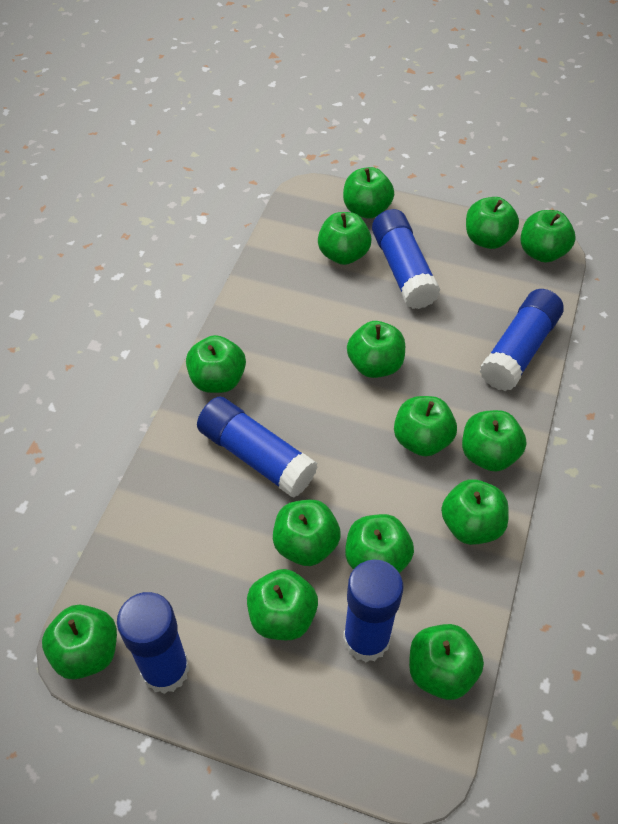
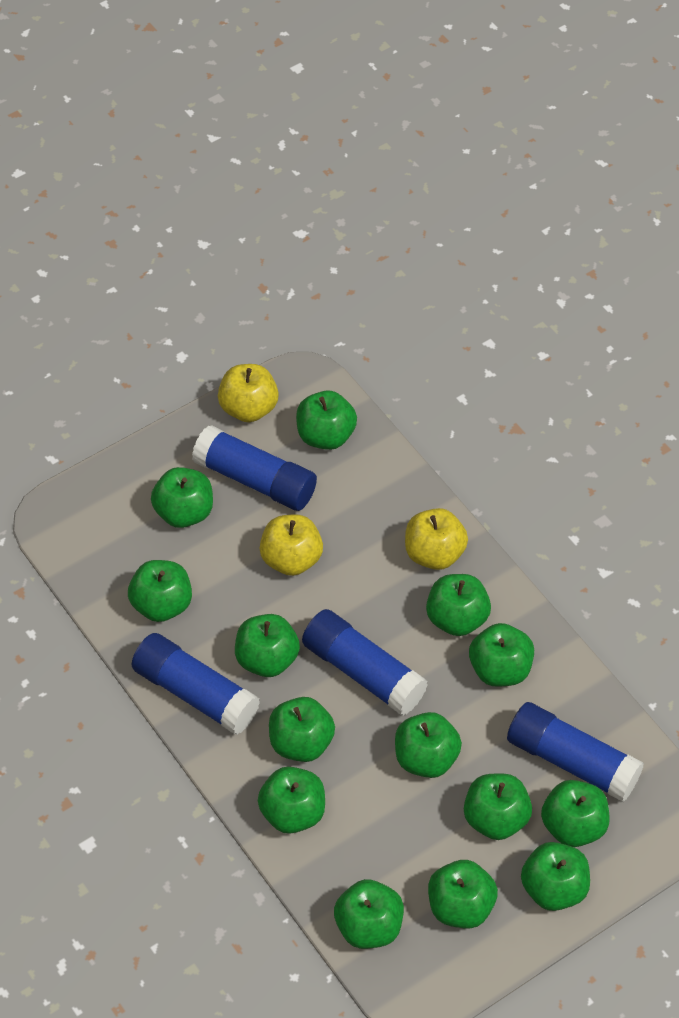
blue glue stick: 5 -> 4
yellow apple: 0 -> 3

